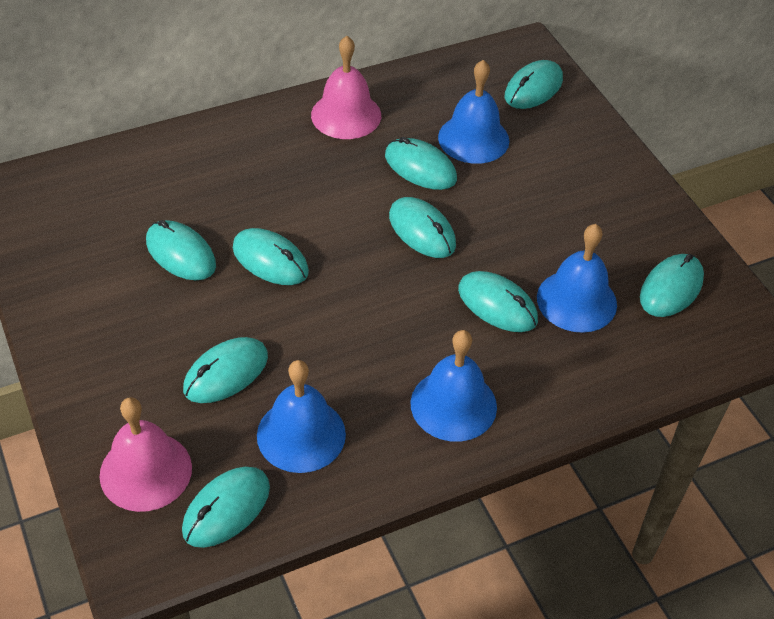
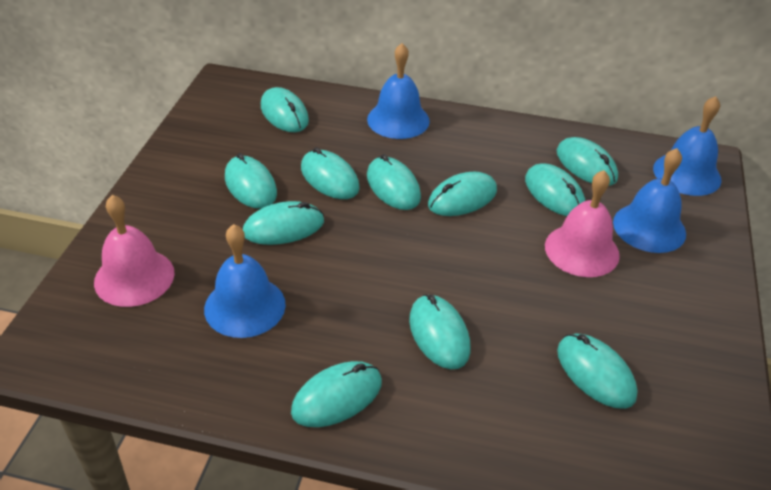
turquoise mouse: 9 -> 11

